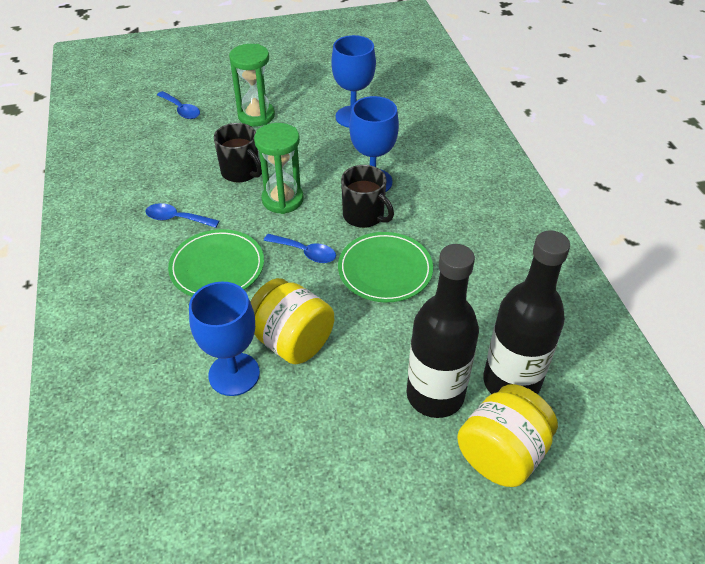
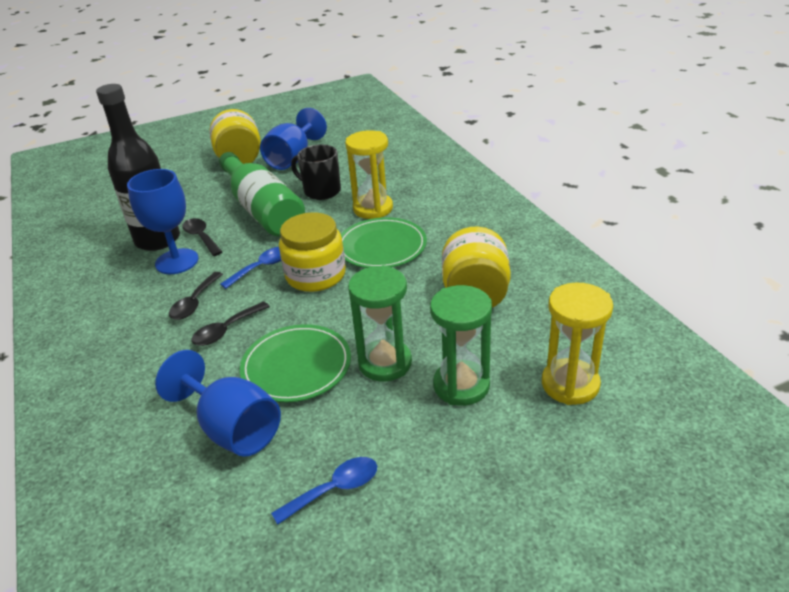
black bottle: 2 -> 1
black mug: 2 -> 1
black spoon: 0 -> 3
blue spoon: 3 -> 2
green bottle: 0 -> 1
yellow hourglass: 0 -> 2
yellow jar: 2 -> 3

